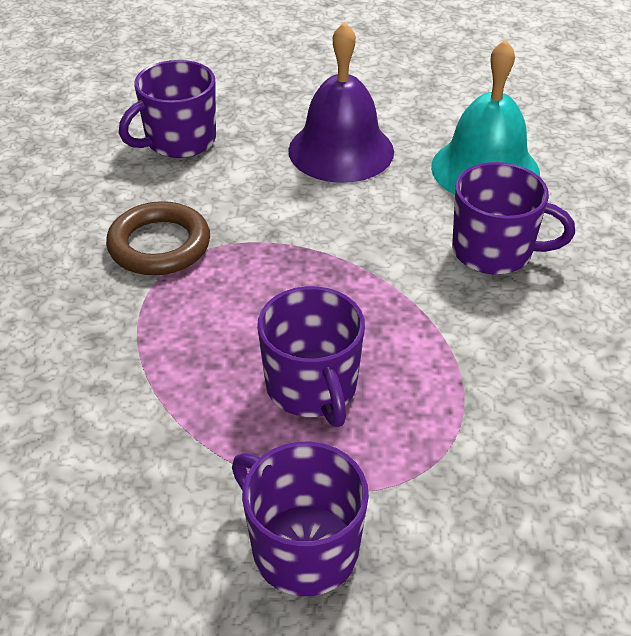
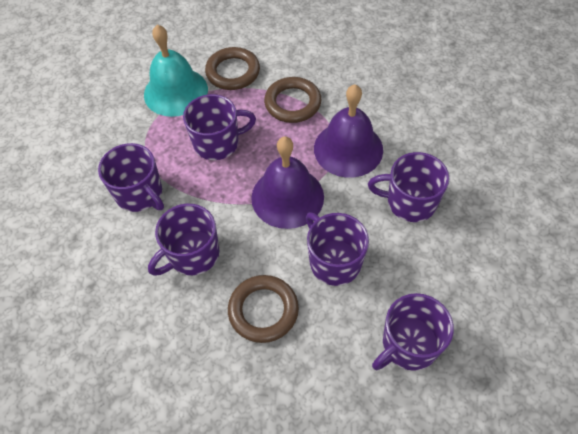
brown ring: 1 -> 3
purple bell: 1 -> 2
purple mug: 4 -> 6

